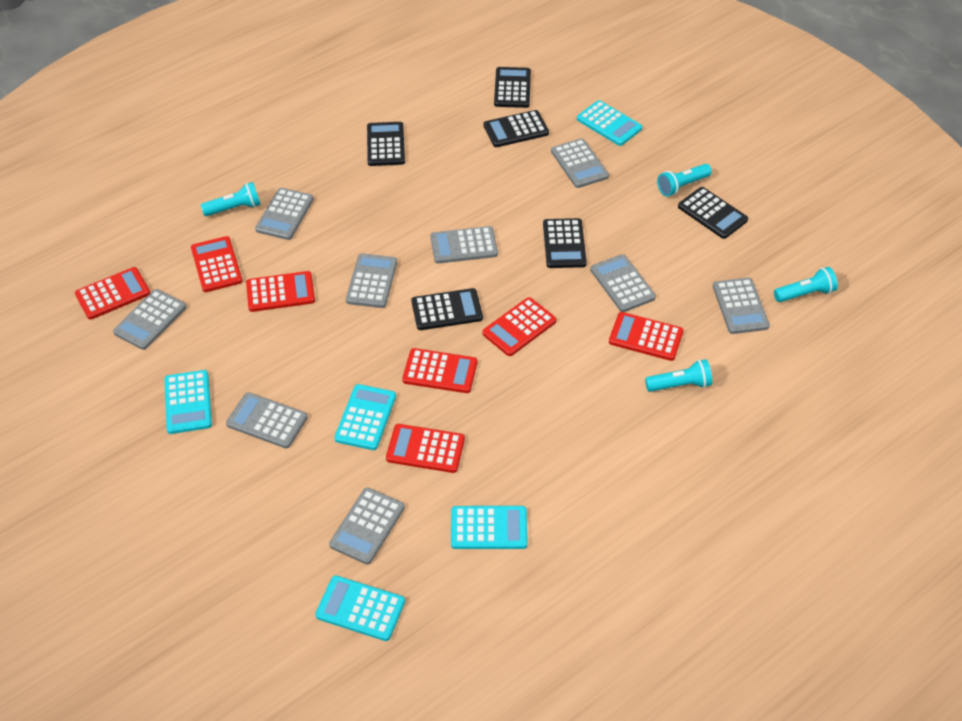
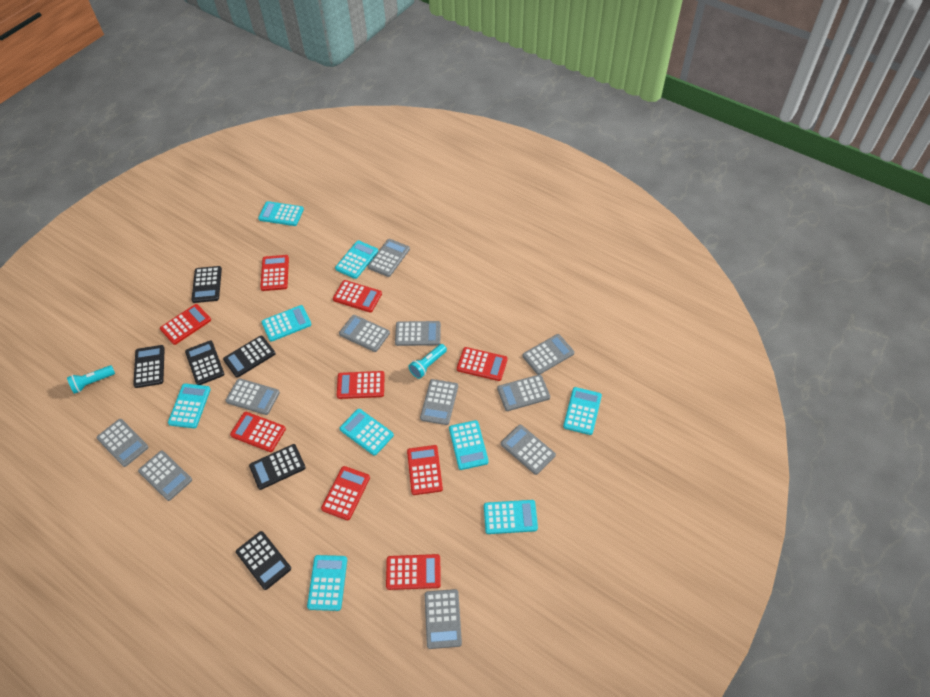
grey calculator: 9 -> 11
red calculator: 7 -> 9
turquoise calculator: 5 -> 9
turquoise flashlight: 4 -> 2

